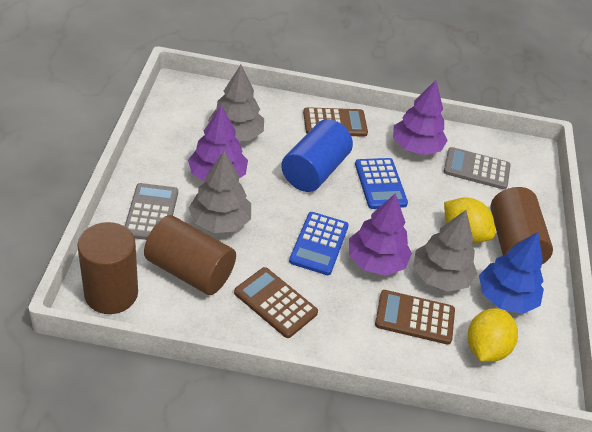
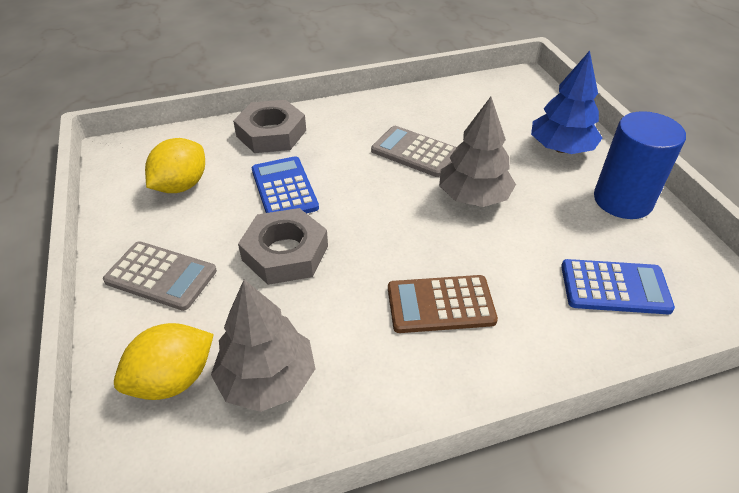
brown calculator: 3 -> 1
brown cylinder: 3 -> 0
grey nut: 0 -> 2
grey tree: 3 -> 2
purple tree: 3 -> 0

